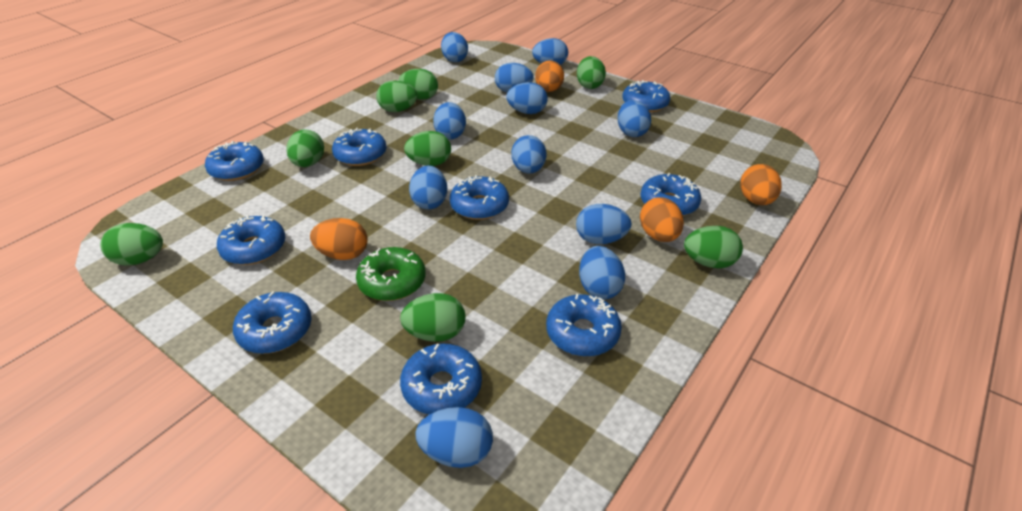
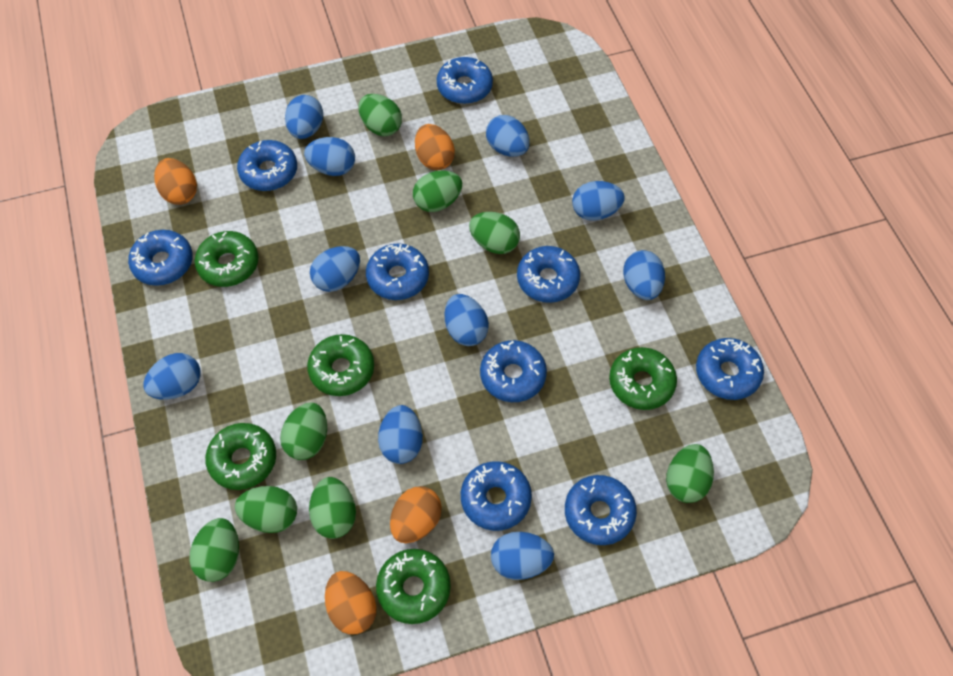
blue egg: 11 -> 10
green donut: 1 -> 5

